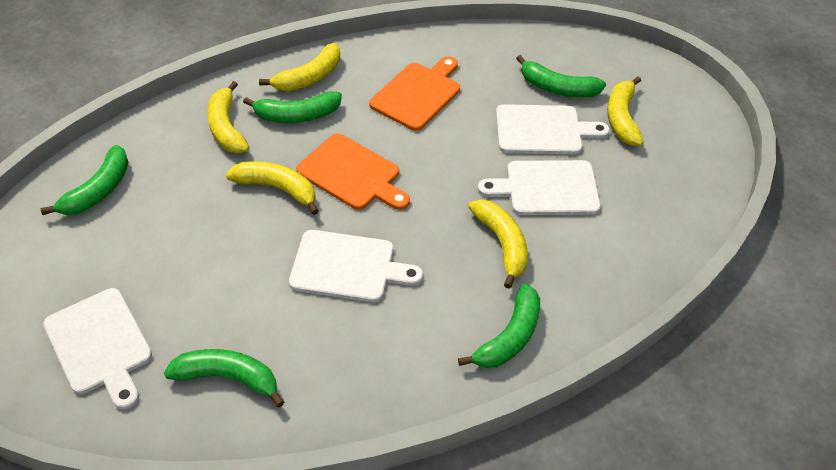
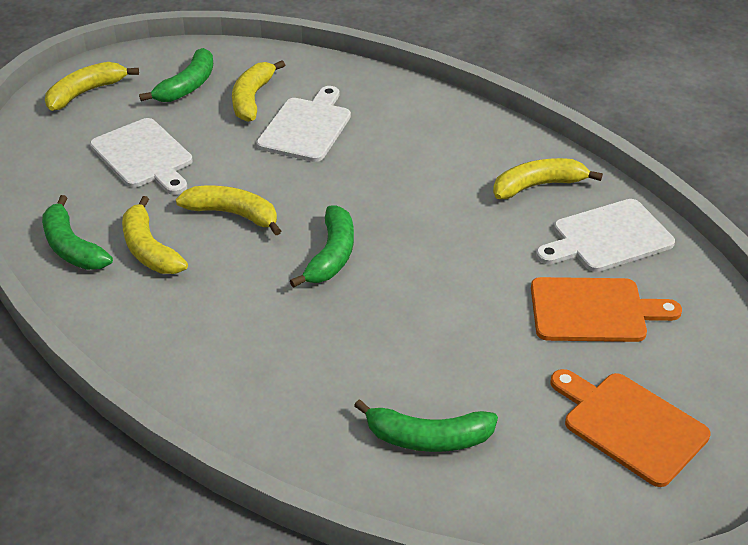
green banana: 5 -> 4
white cutting board: 4 -> 3

